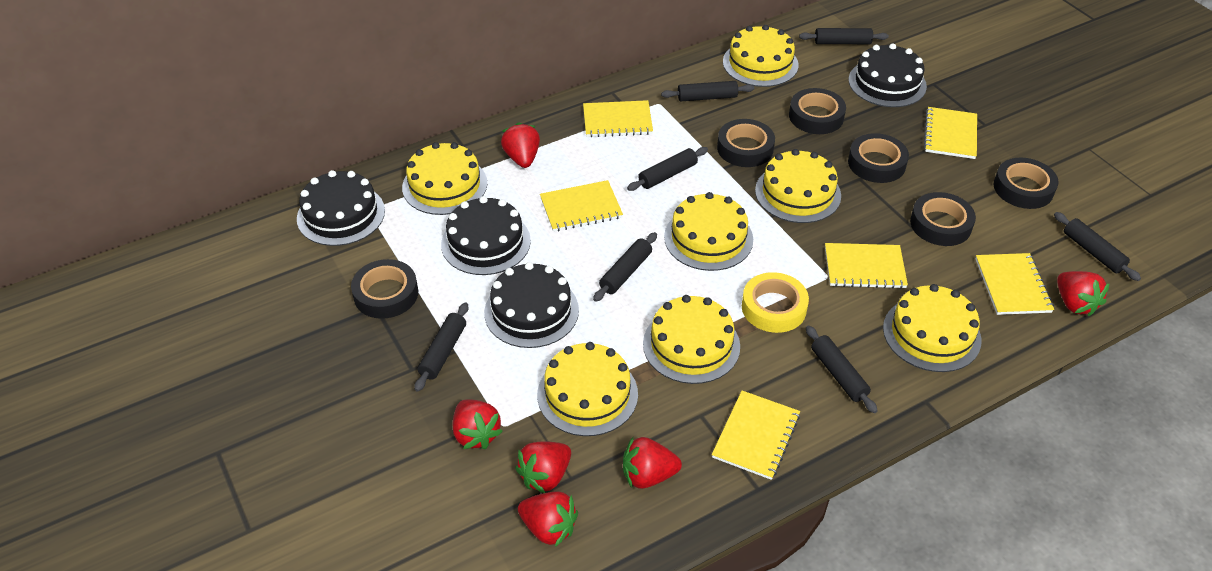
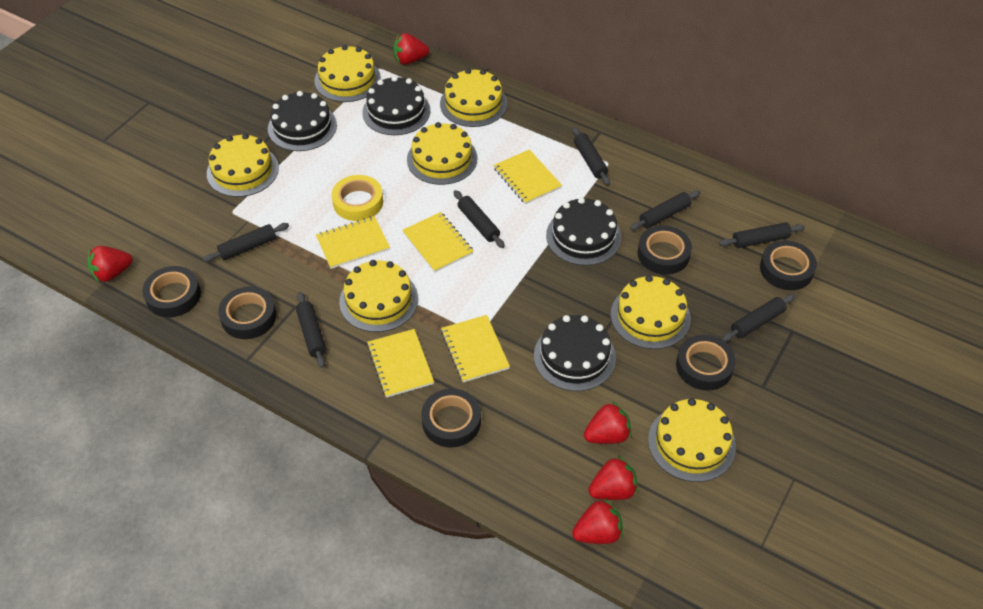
red strawberry: 6 -> 5
yellow notebook: 6 -> 5

